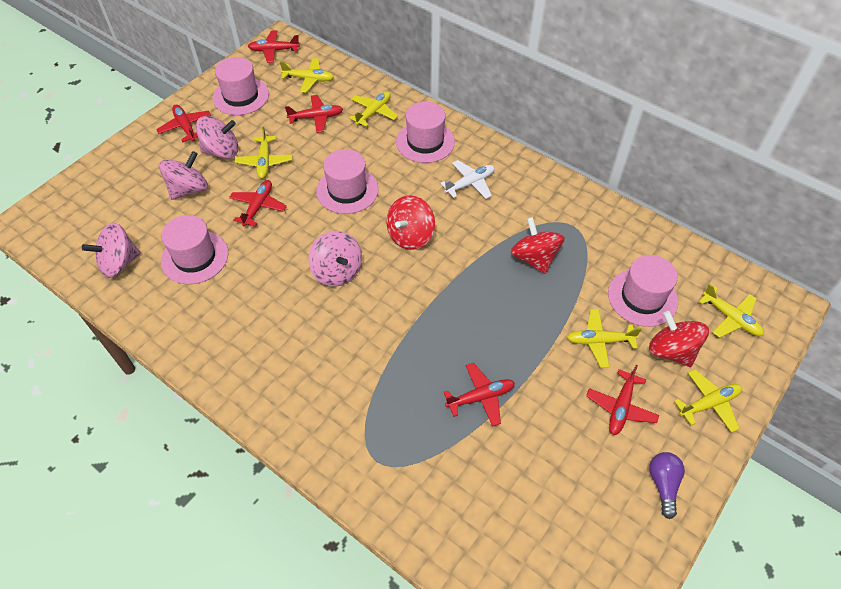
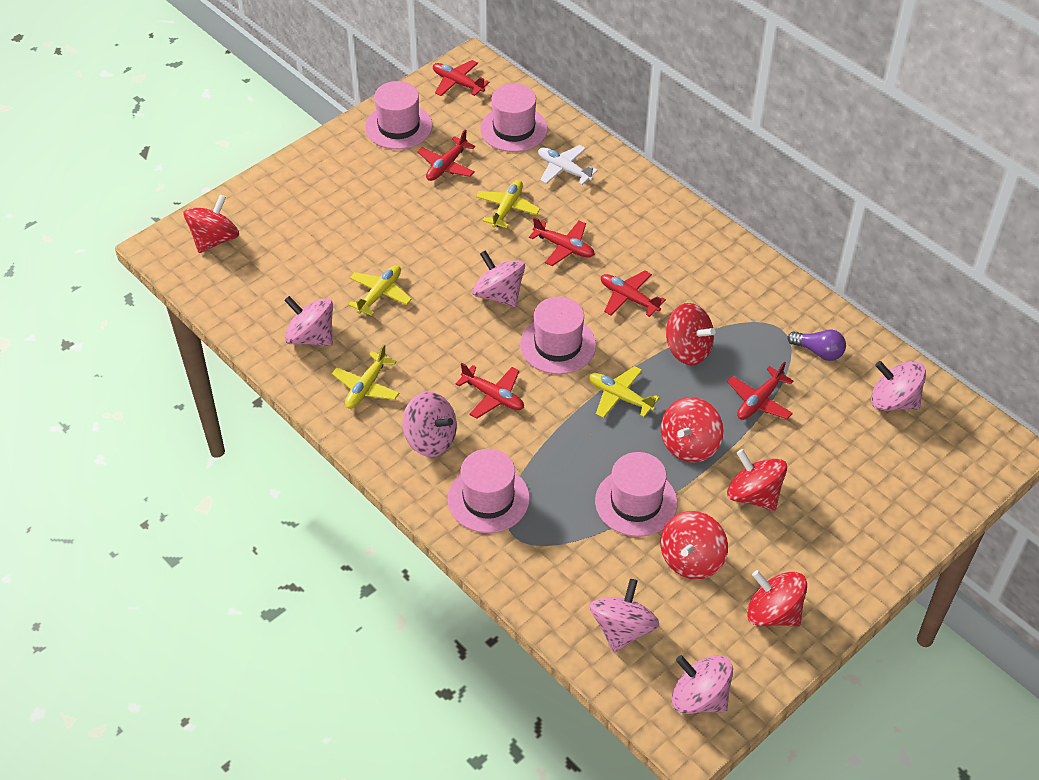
pink spinning top: 4 -> 6
red spinning top: 3 -> 6
yellow plane: 6 -> 4

